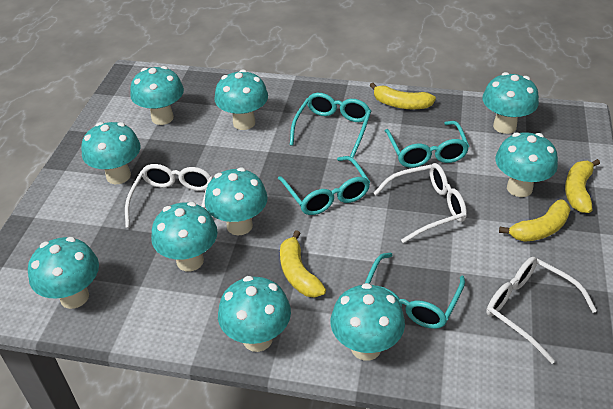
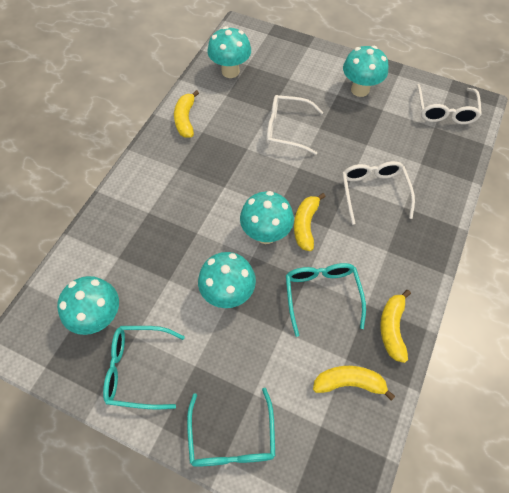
turquoise glasses: 4 -> 3
turquoise mushroom: 10 -> 5

